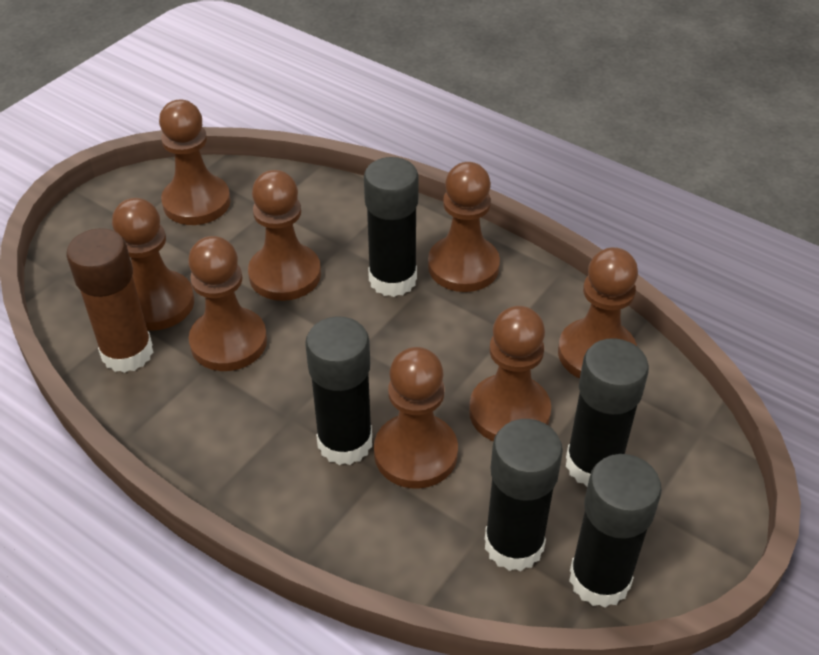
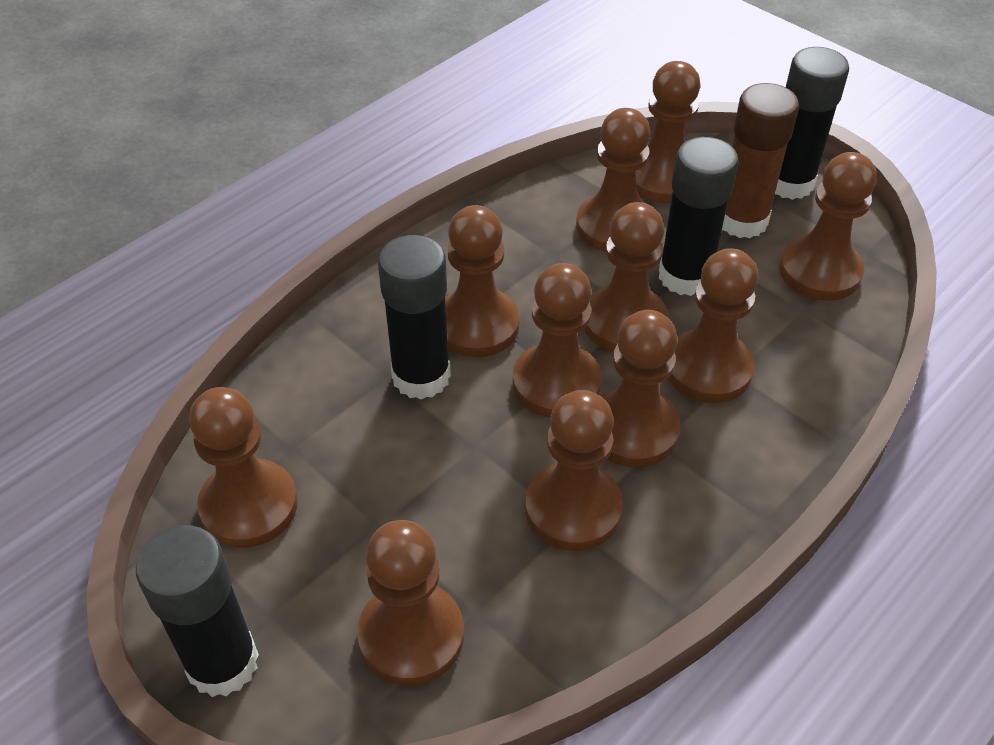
black glue stick: 5 -> 4
brown pawn: 8 -> 11

